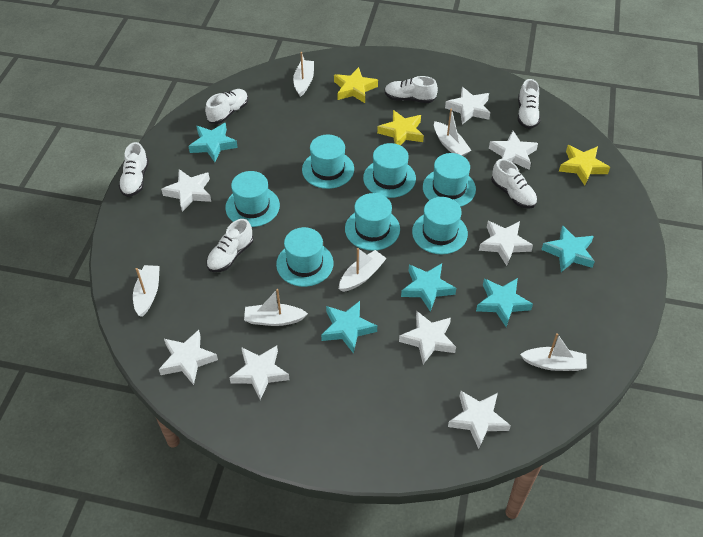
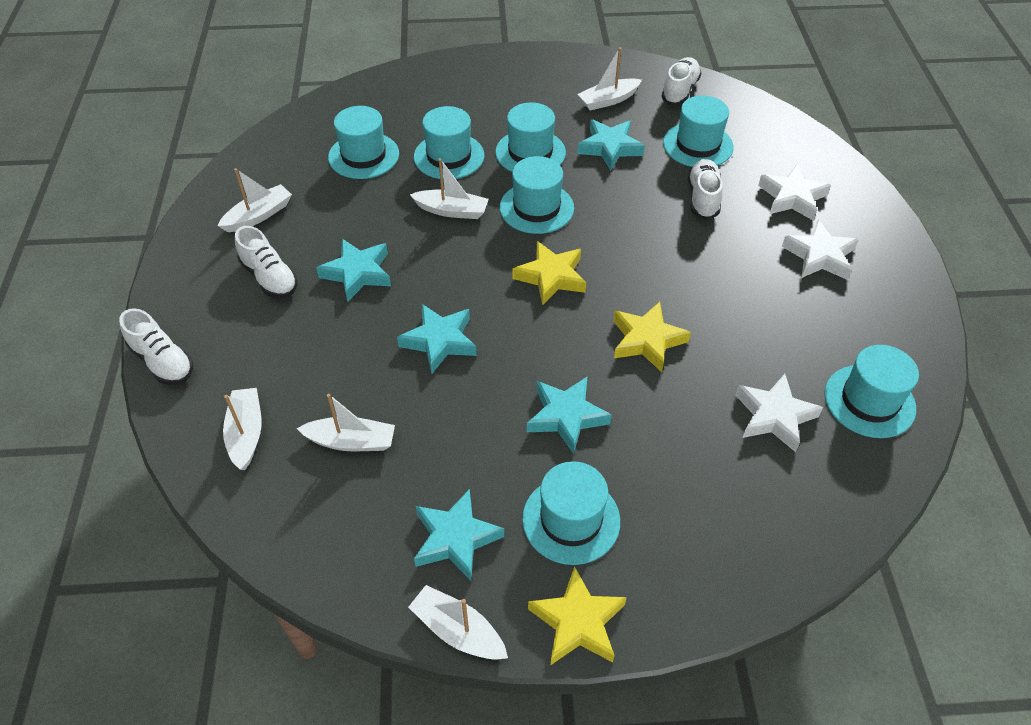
white shoe: 6 -> 4
white star: 8 -> 3

